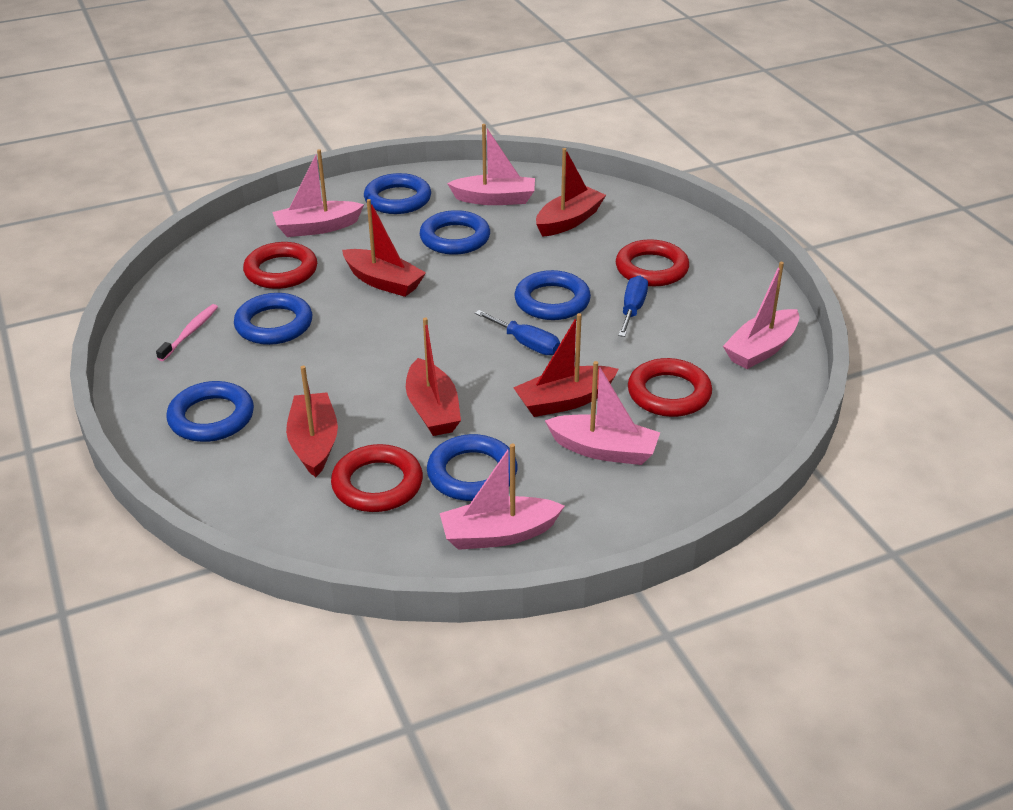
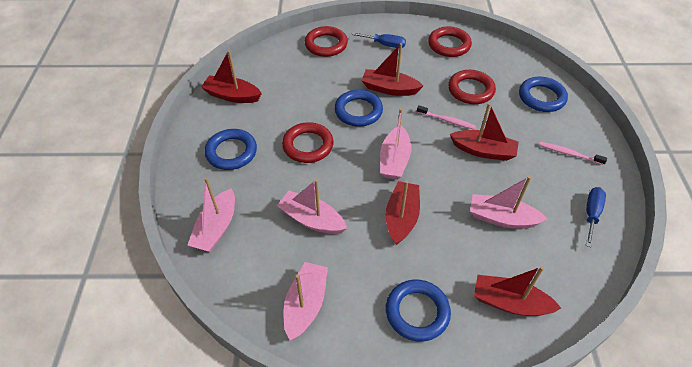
blue ring: 6 -> 4
pink toothbrush: 1 -> 2

